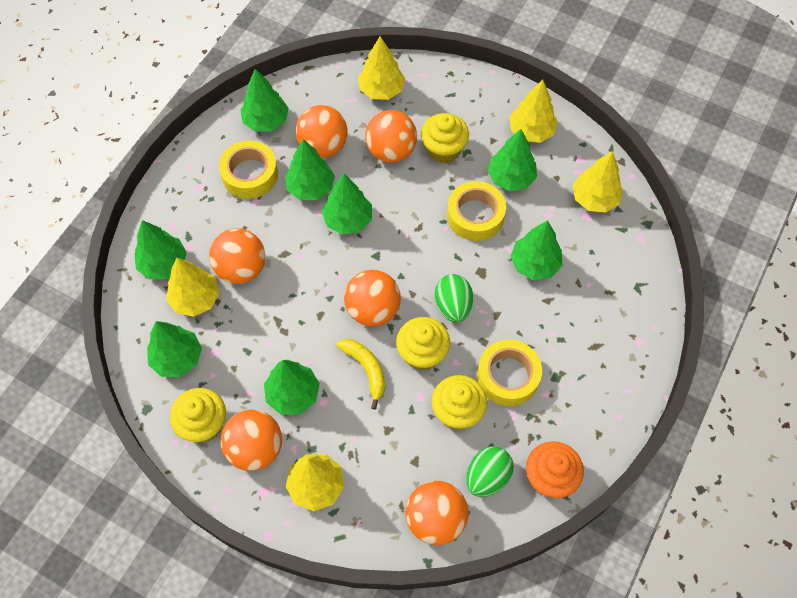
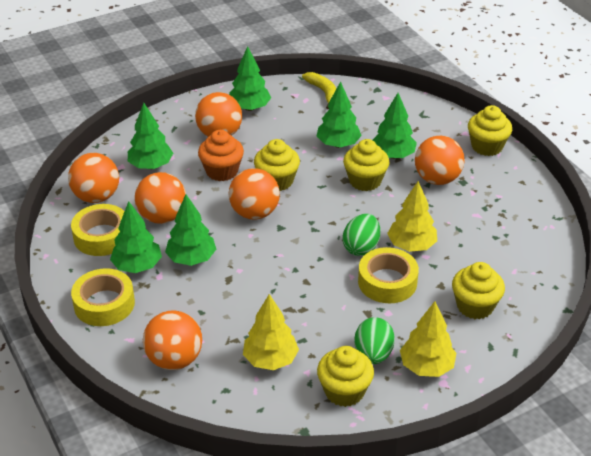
green tree: 8 -> 6
yellow cupcake: 4 -> 5
yellow tree: 5 -> 3

